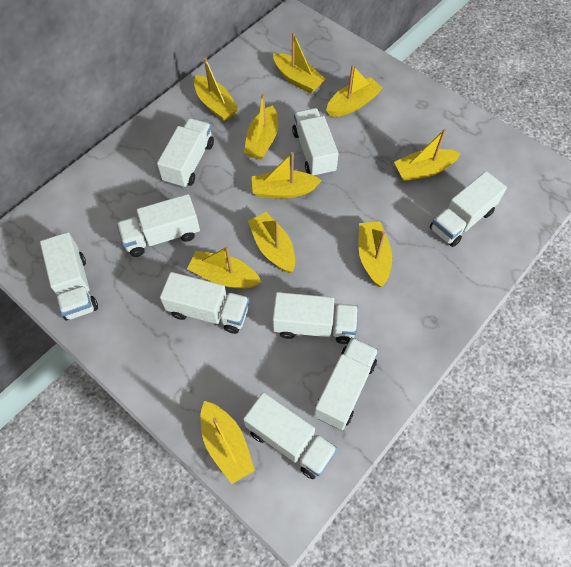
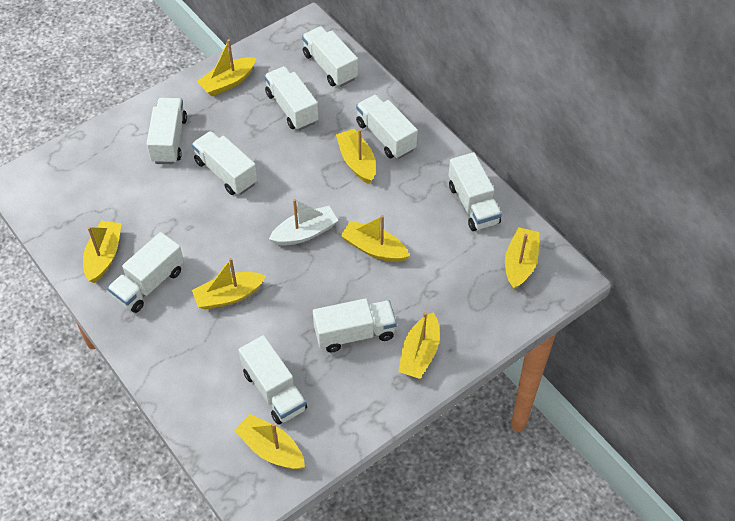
white boat: 0 -> 1
yellow boat: 10 -> 8

